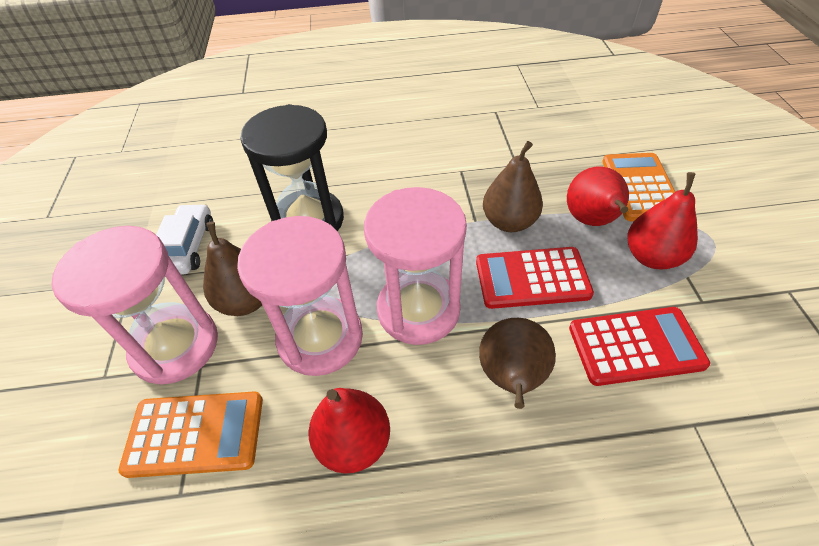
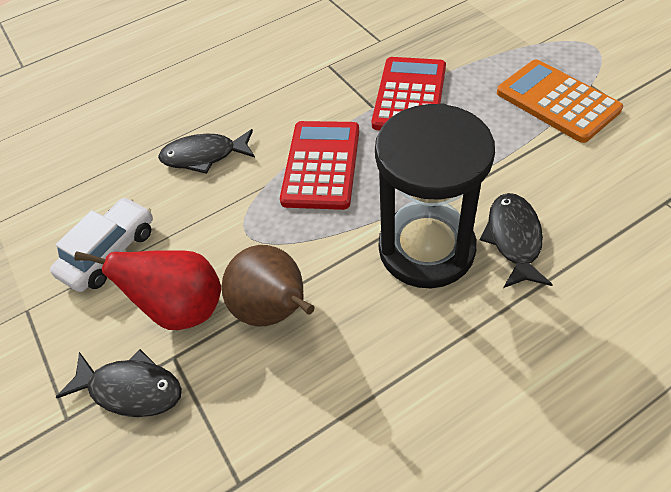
black fish: 0 -> 3
brown pear: 3 -> 1
orange calculator: 2 -> 1
pink hourglass: 3 -> 0
red pear: 3 -> 1

